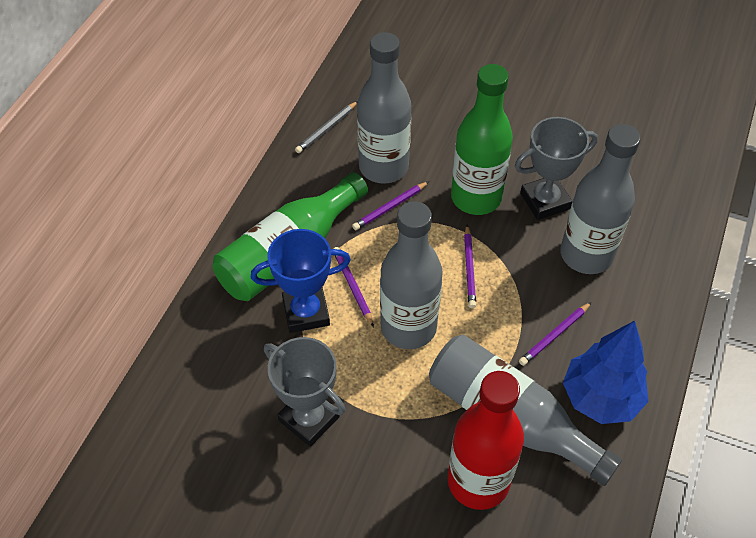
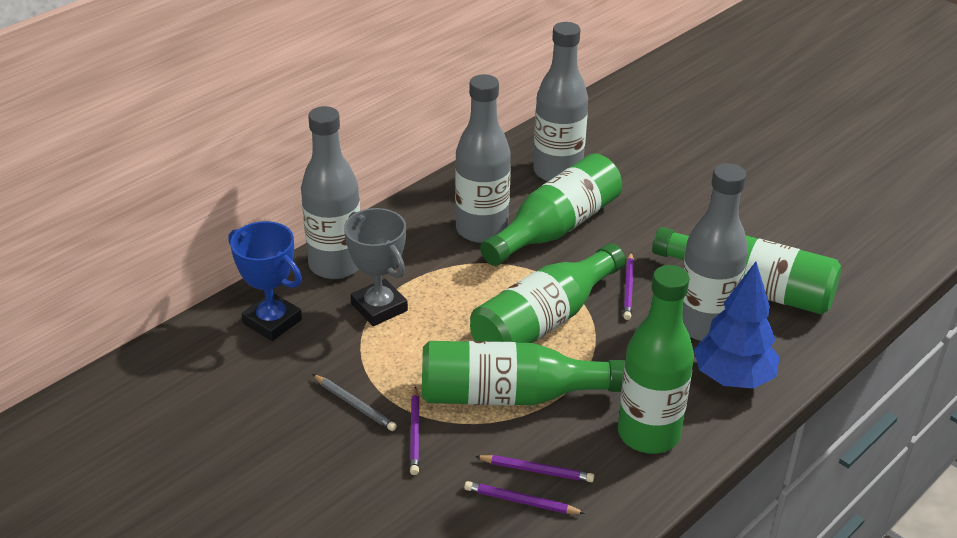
green bottle: 2 -> 5
grey trophy: 2 -> 1
red bottle: 1 -> 0

